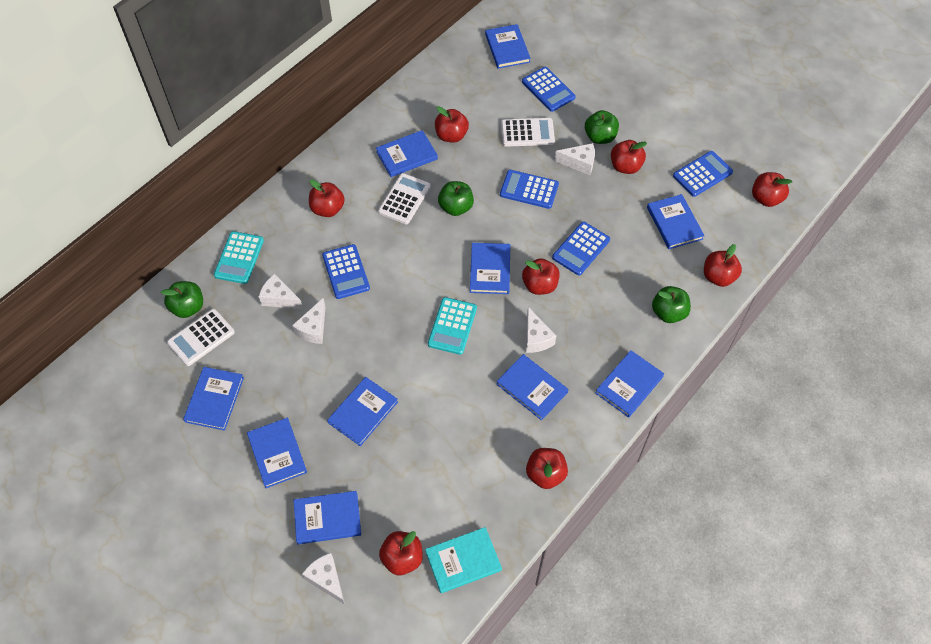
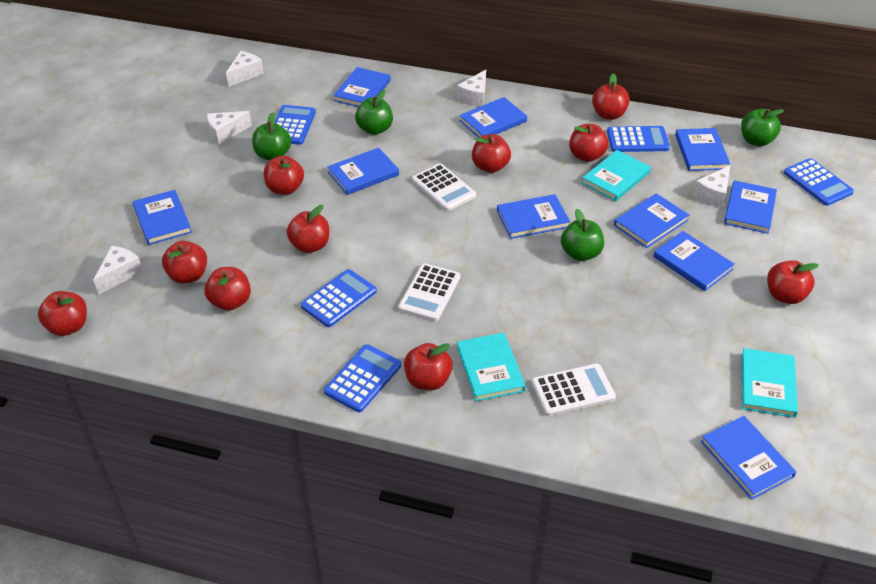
red apple: 8 -> 10
turquoise book: 1 -> 3
turquoise calculator: 2 -> 0

